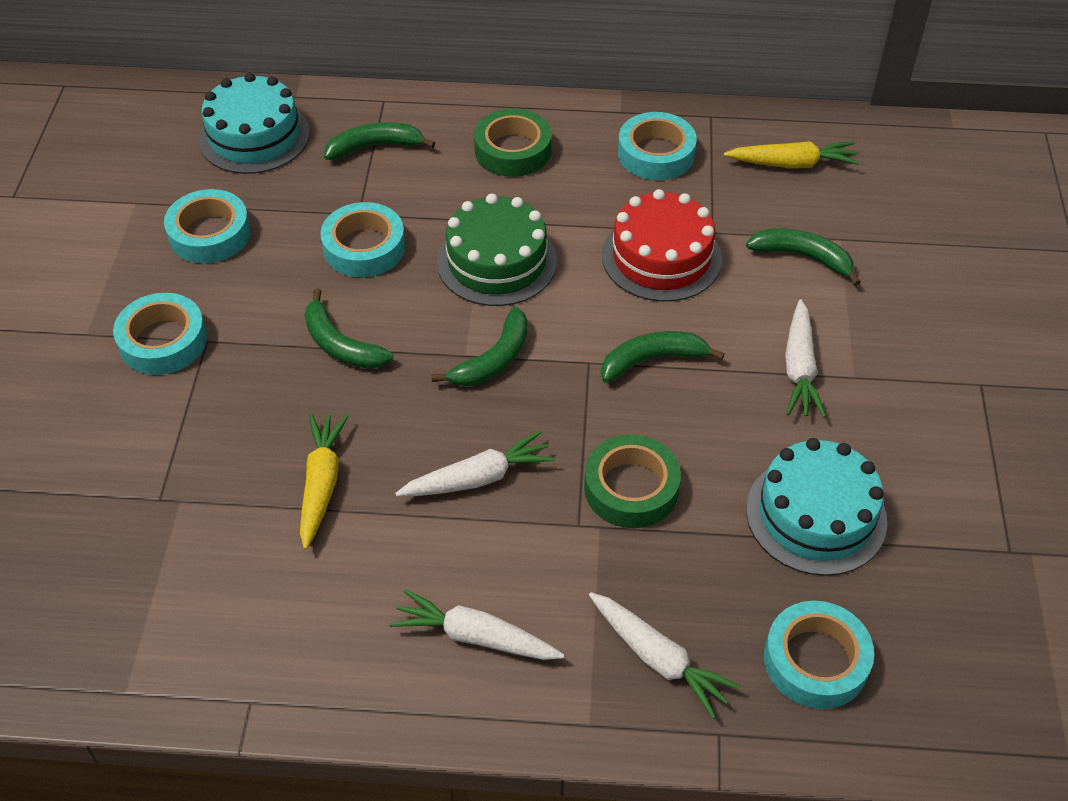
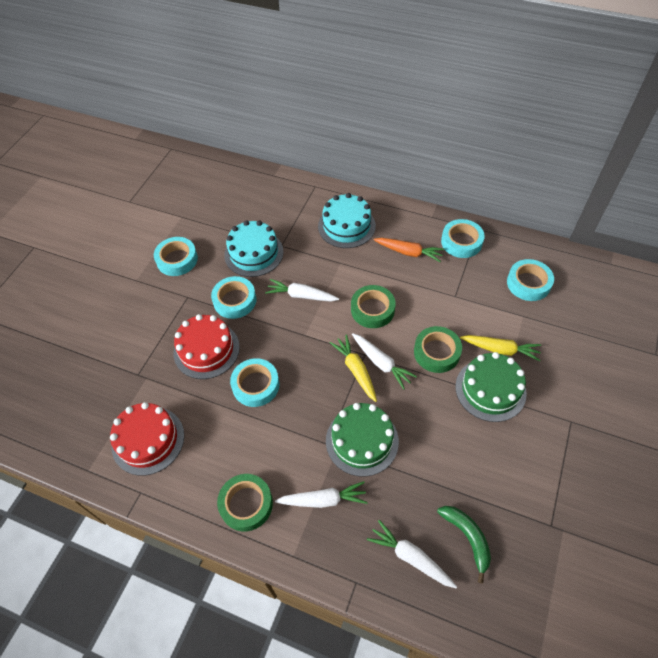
green banana: 5 -> 1
green cake: 1 -> 2
green tape: 2 -> 3
orange carrot: 0 -> 1
red cake: 1 -> 2

